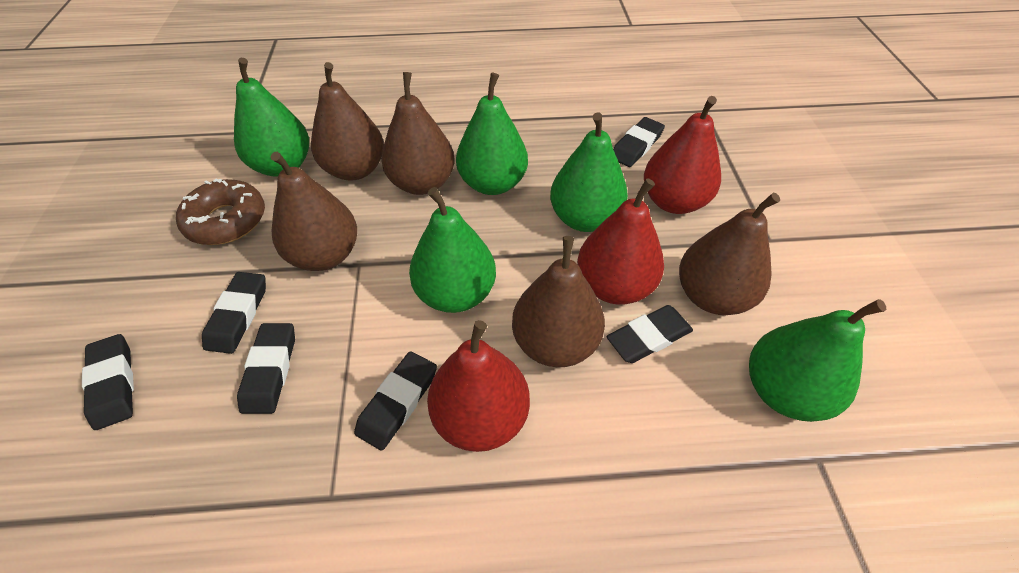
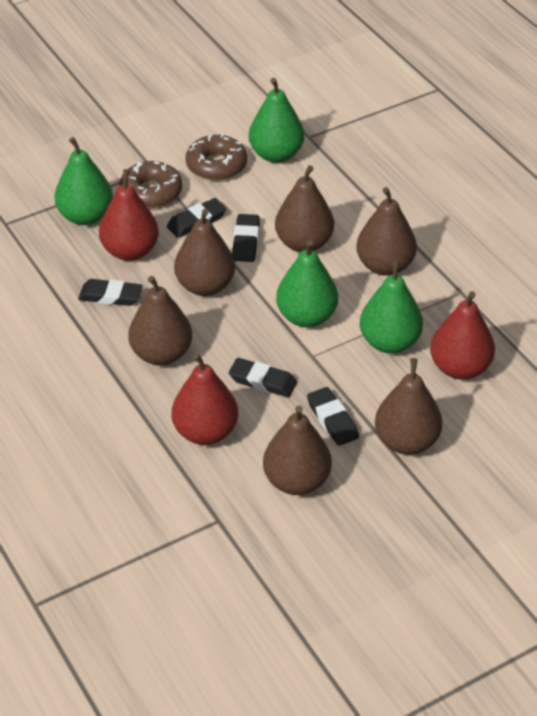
black eraser: 6 -> 5
brown donut: 1 -> 2
brown pear: 5 -> 6
green pear: 5 -> 4

